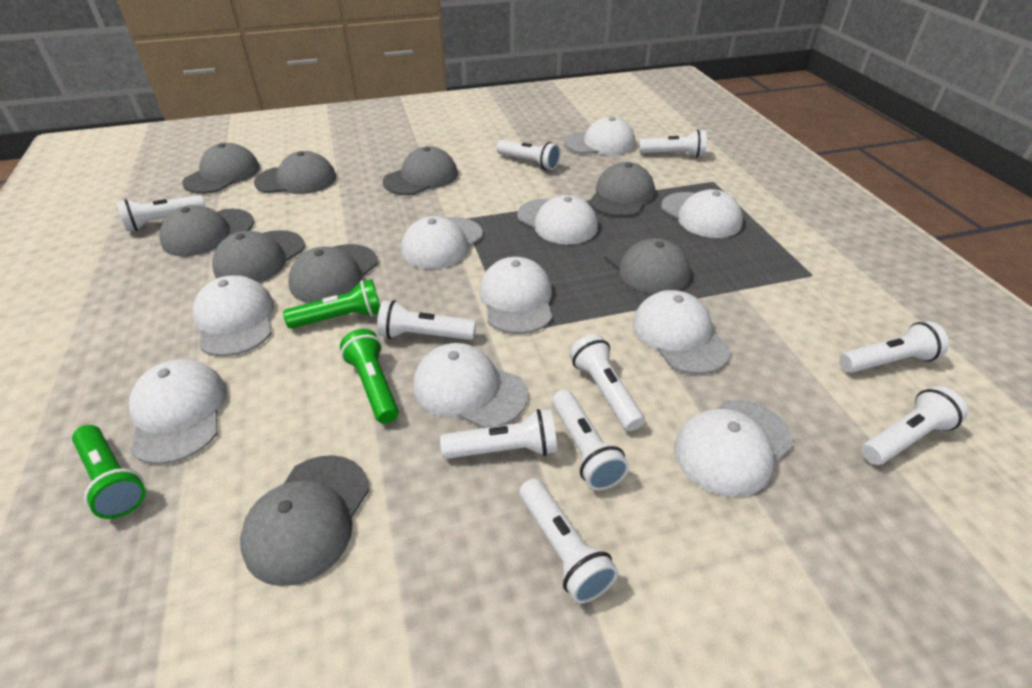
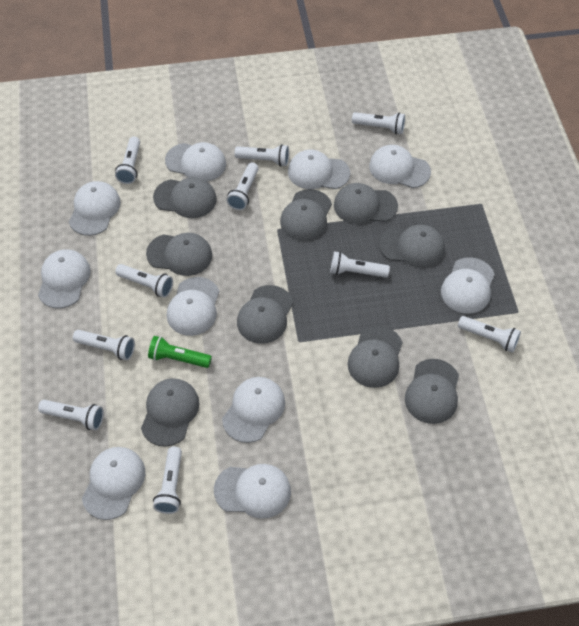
green flashlight: 3 -> 1

